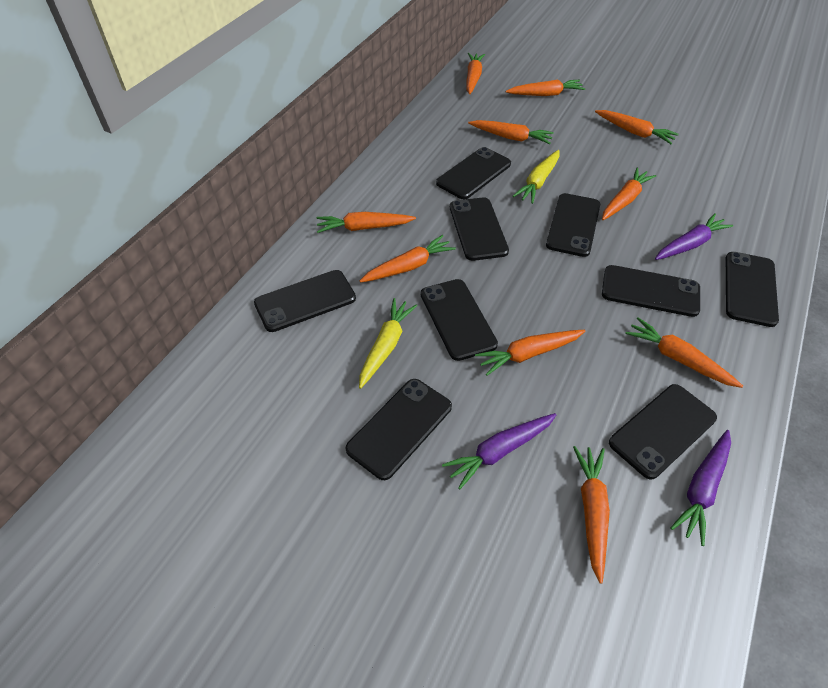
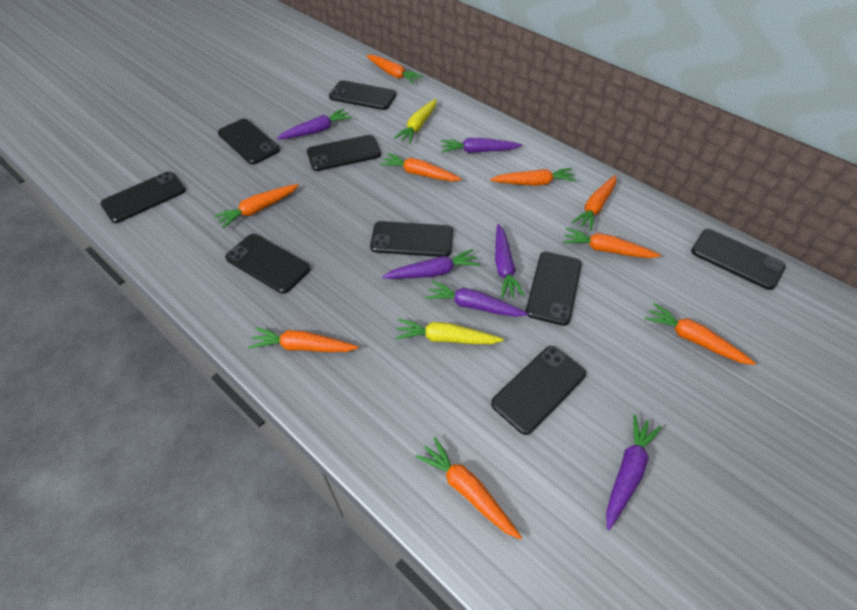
orange carrot: 10 -> 9
purple carrot: 3 -> 6

